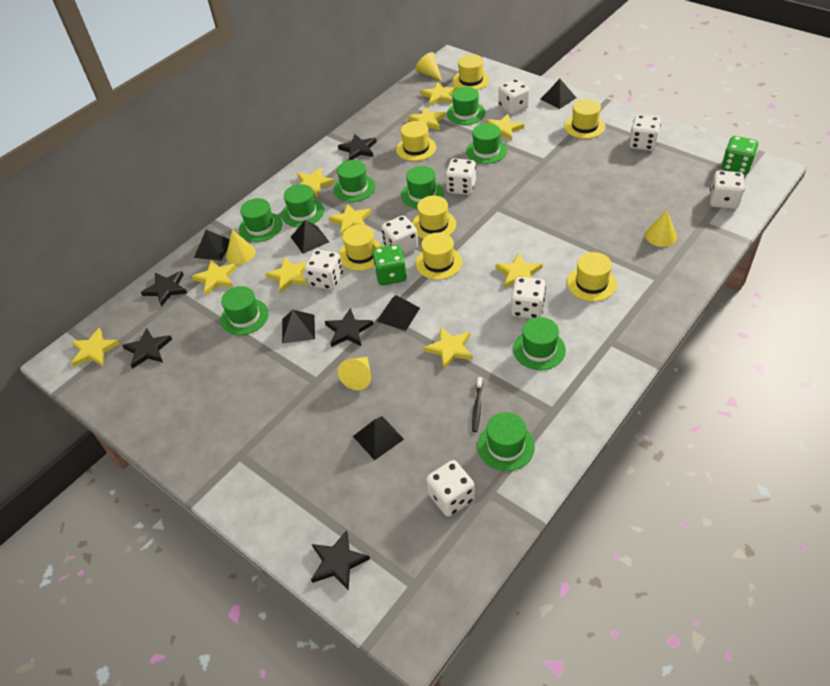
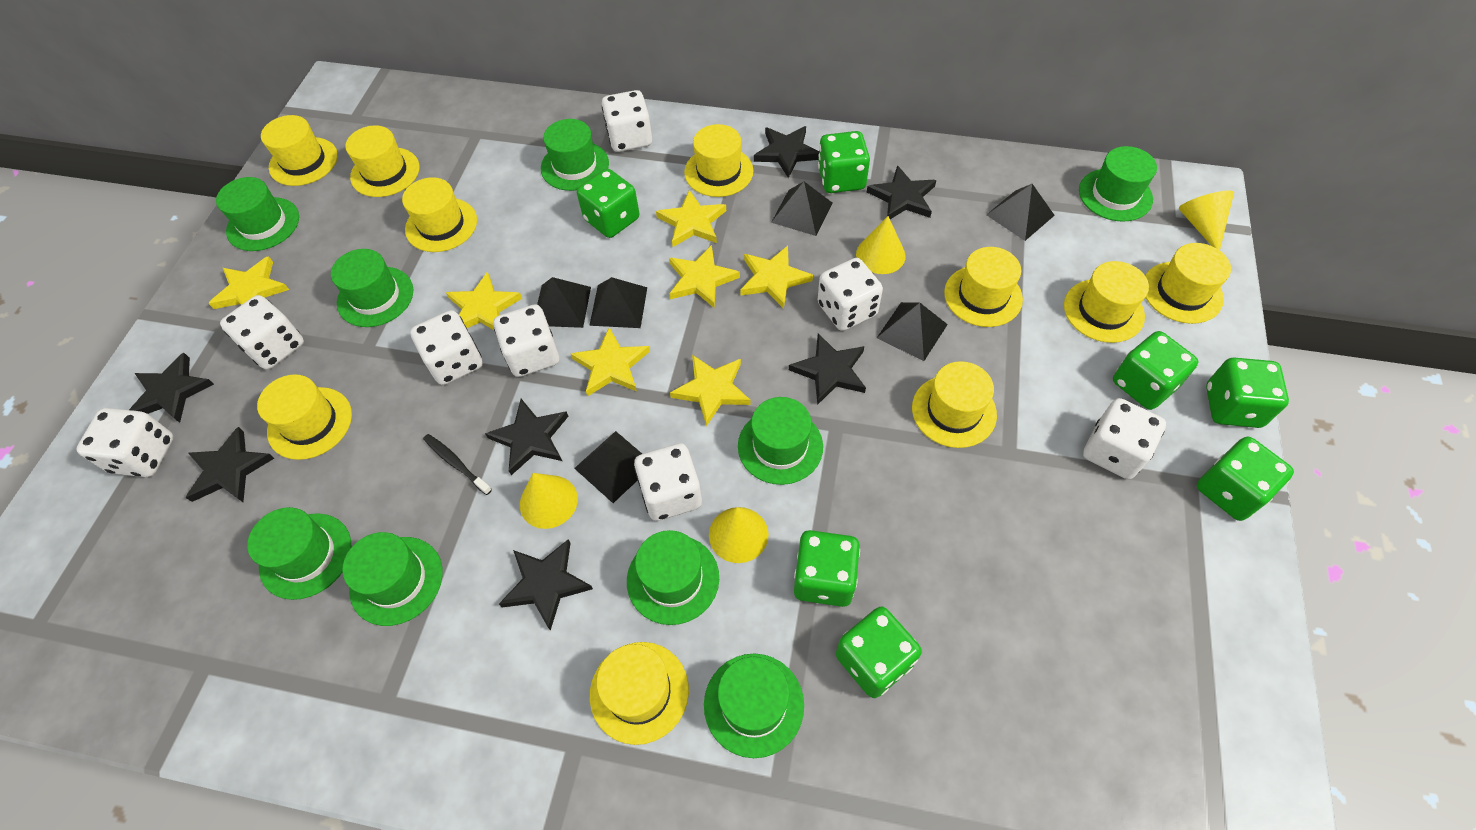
black star: 5 -> 7
green dice: 2 -> 7
yellow hat: 7 -> 10
yellow star: 10 -> 7

